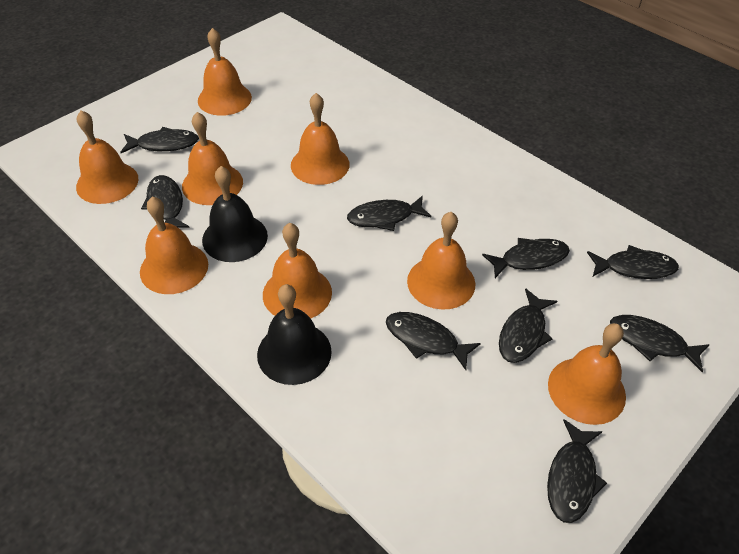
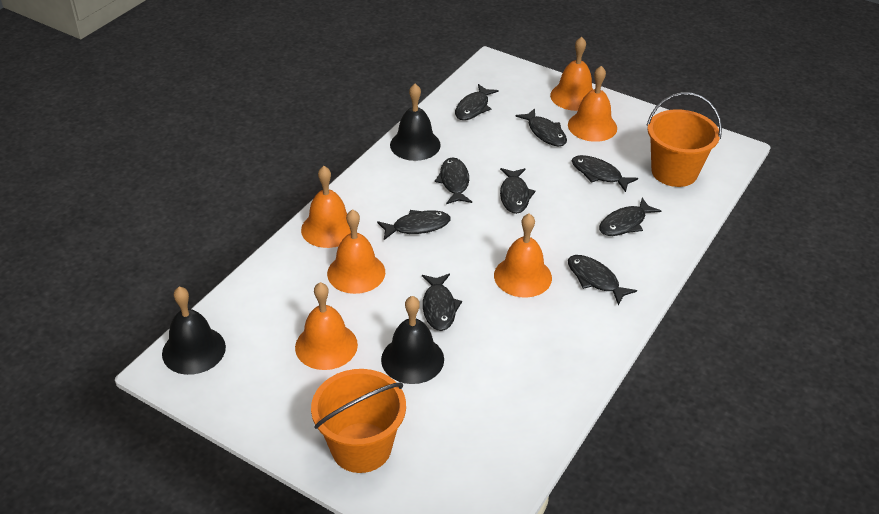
black bell: 2 -> 3
orange bell: 8 -> 6
orange bucket: 0 -> 2

